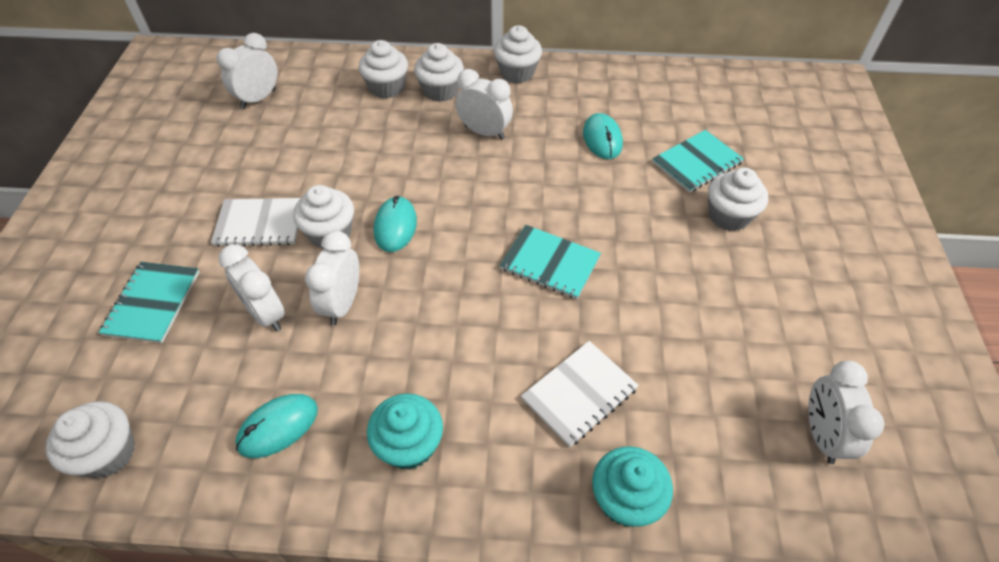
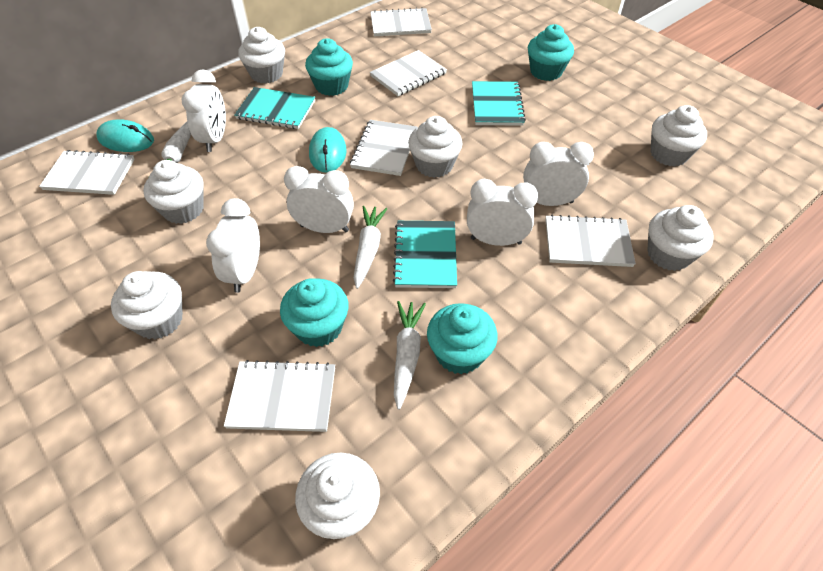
turquoise cupcake: 2 -> 4
turquoise mouse: 3 -> 2
white carrot: 0 -> 3
white cupcake: 6 -> 7
white notebook: 2 -> 6

